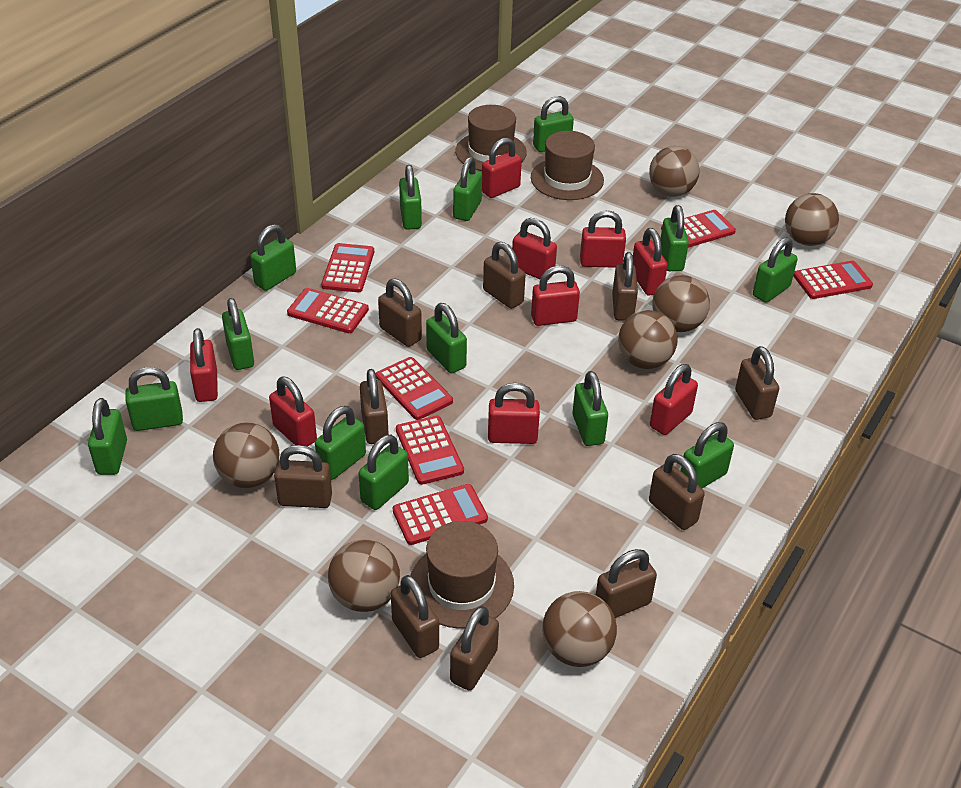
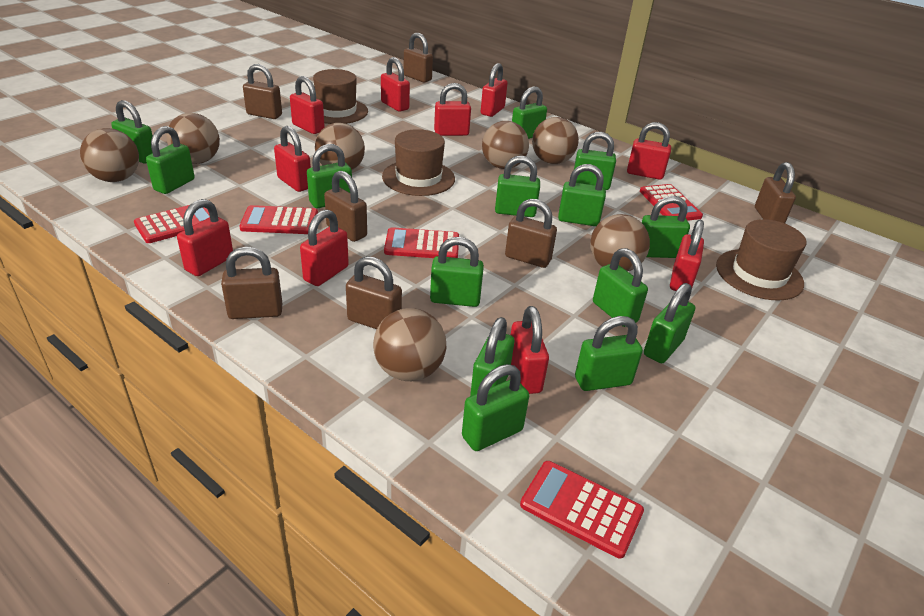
brown padlock: 10 -> 7
red calculator: 7 -> 5
red padlock: 9 -> 10

